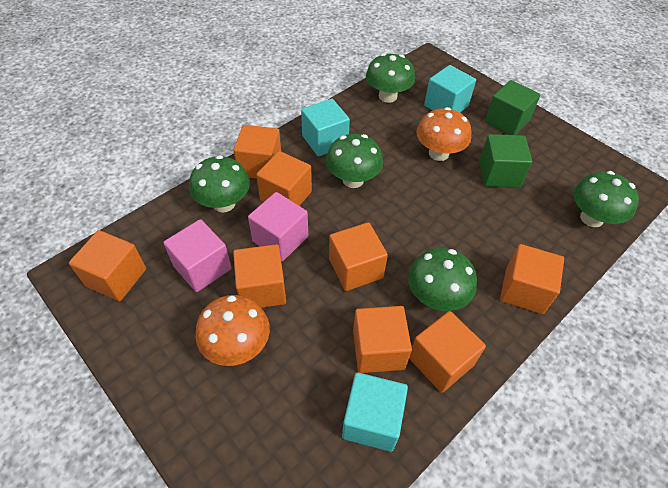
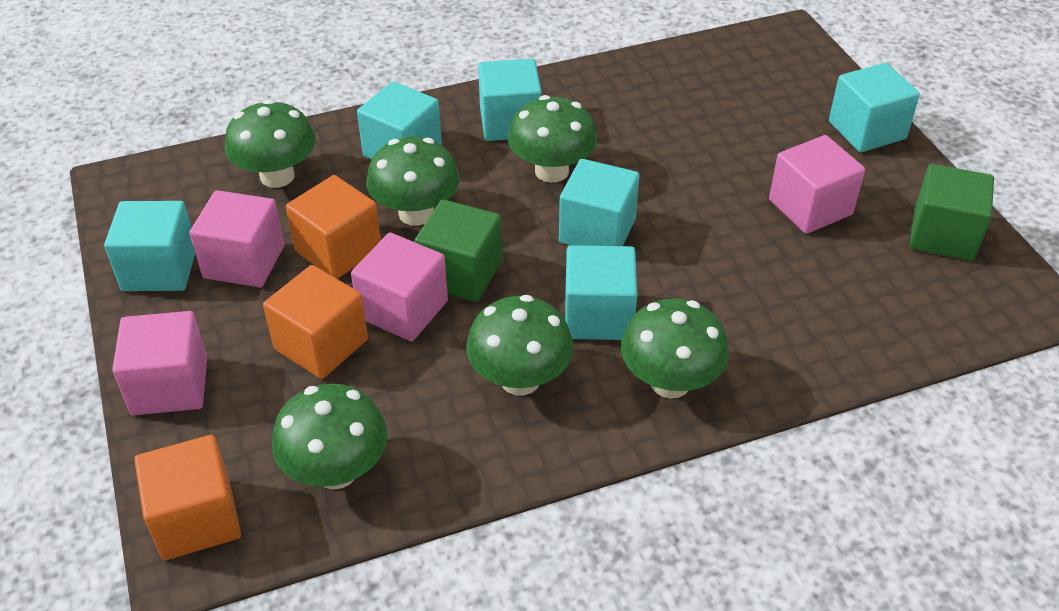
green mushroom: 5 -> 6
orange cube: 8 -> 3
orange mushroom: 2 -> 0
pink cube: 2 -> 4
turquoise cube: 3 -> 6

